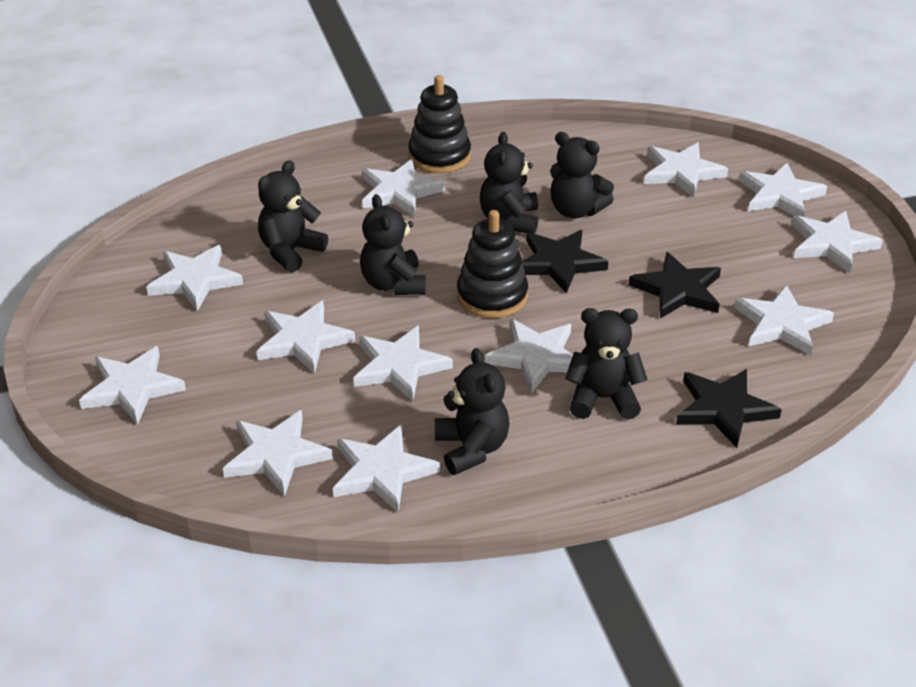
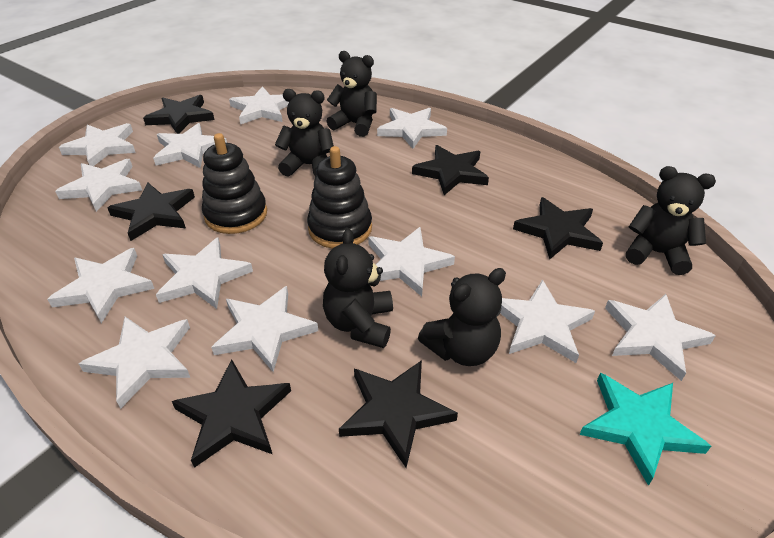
black star: 3 -> 6
black teddy bear: 6 -> 5
turquoise star: 0 -> 1

